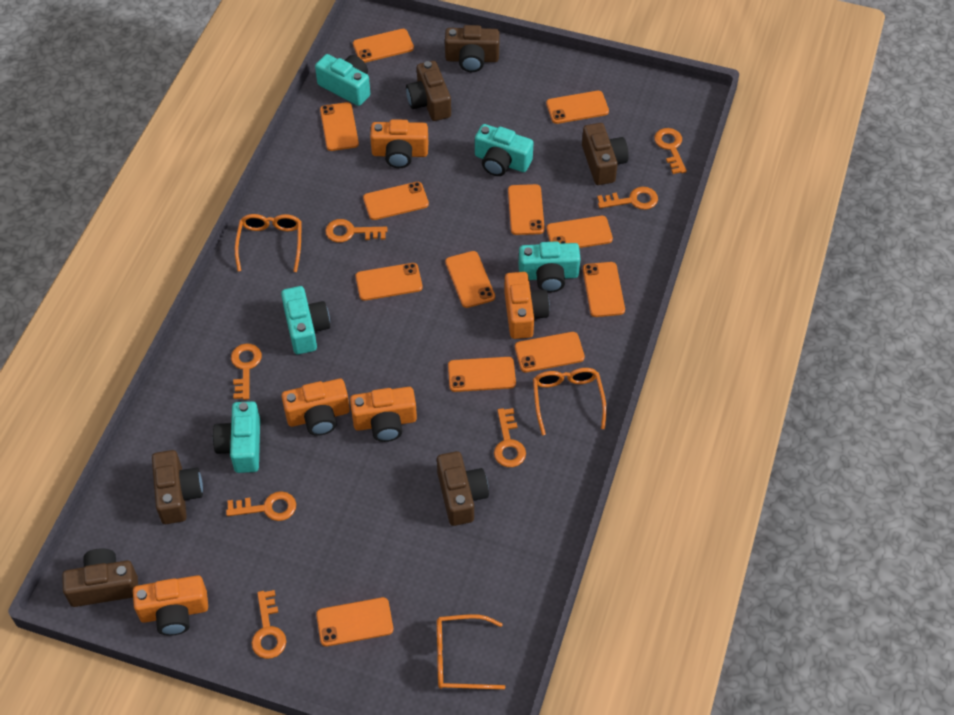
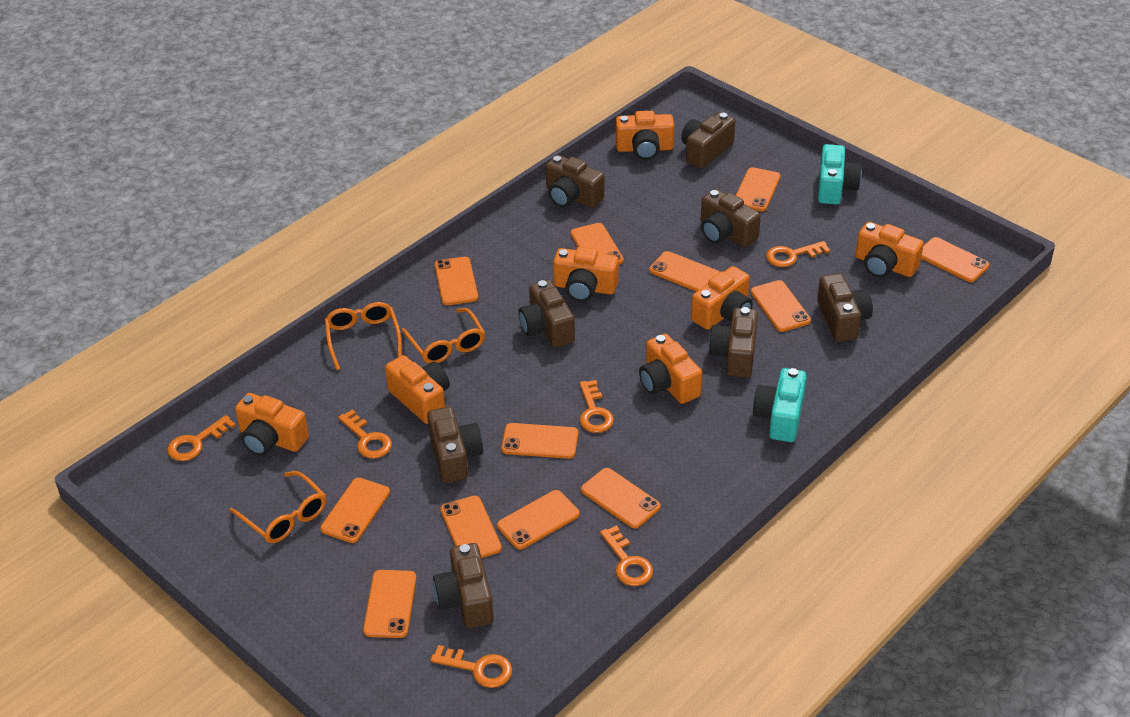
brown camera: 6 -> 8
orange camera: 5 -> 7
orange key: 7 -> 6
turquoise camera: 5 -> 2

